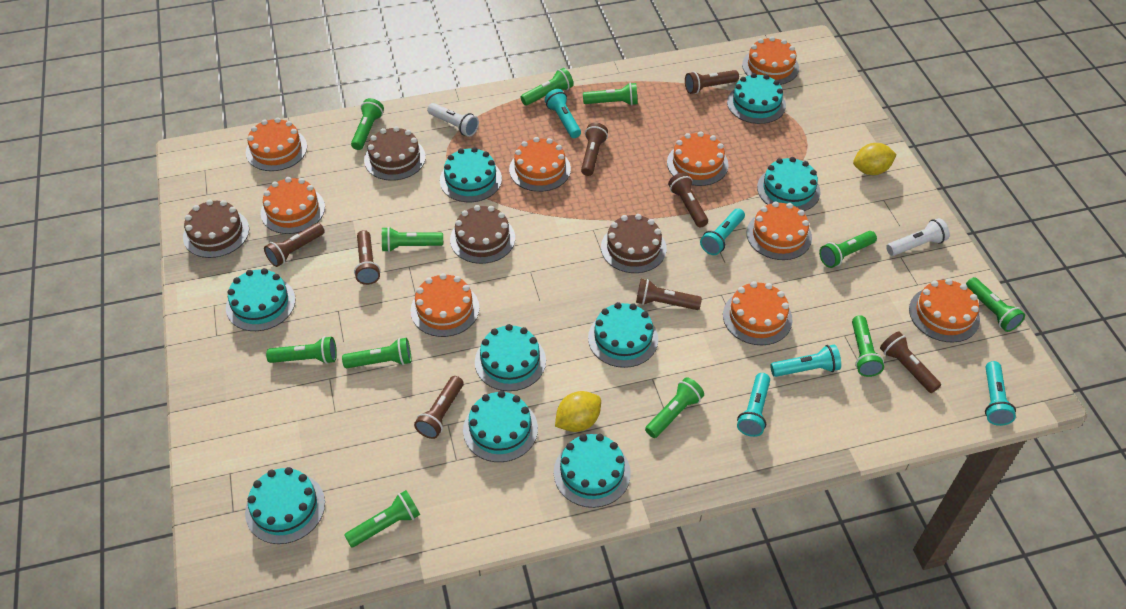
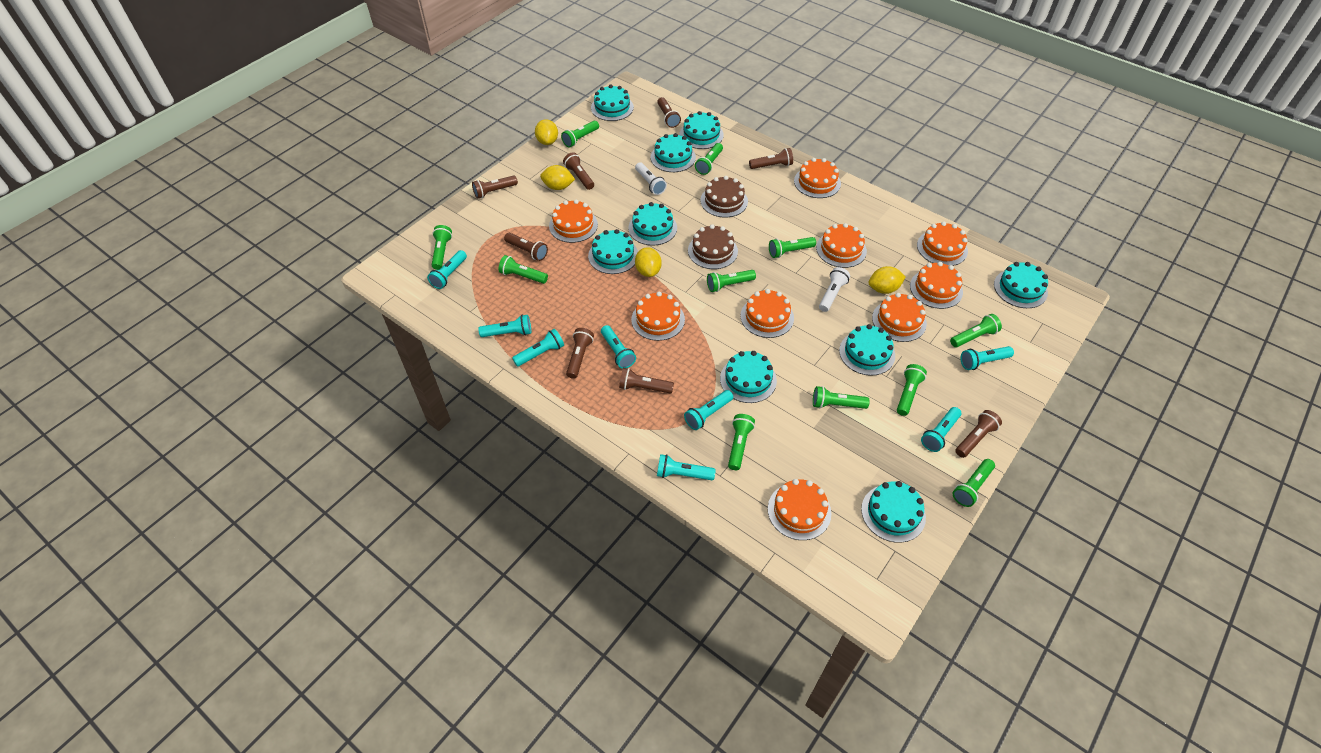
brown cake: 4 -> 2
turquoise flashlight: 5 -> 8
yellow lemon: 2 -> 4

